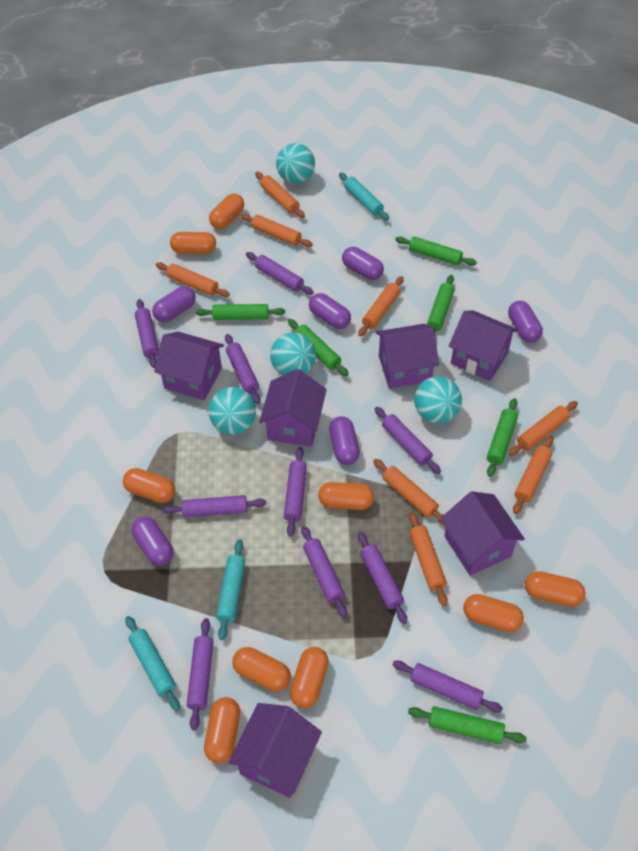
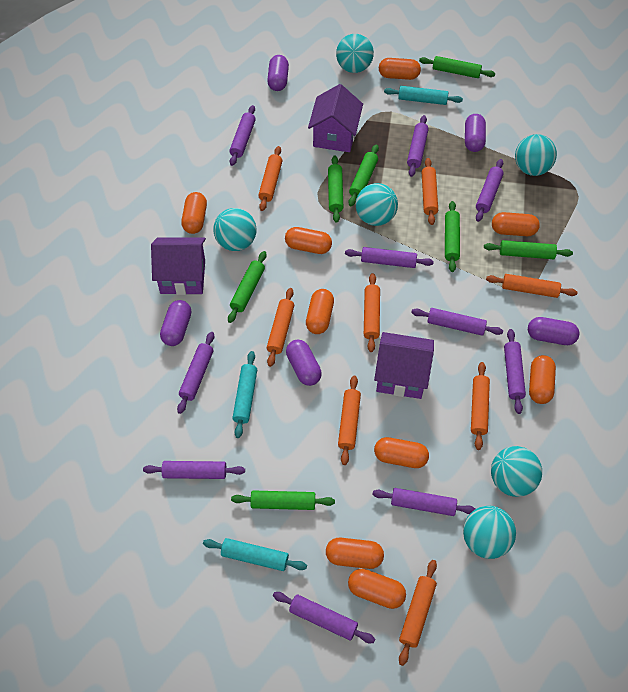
green rolling pin: 6 -> 7
purple capsule: 6 -> 5
purple house: 6 -> 3
turquoise ball: 4 -> 6

